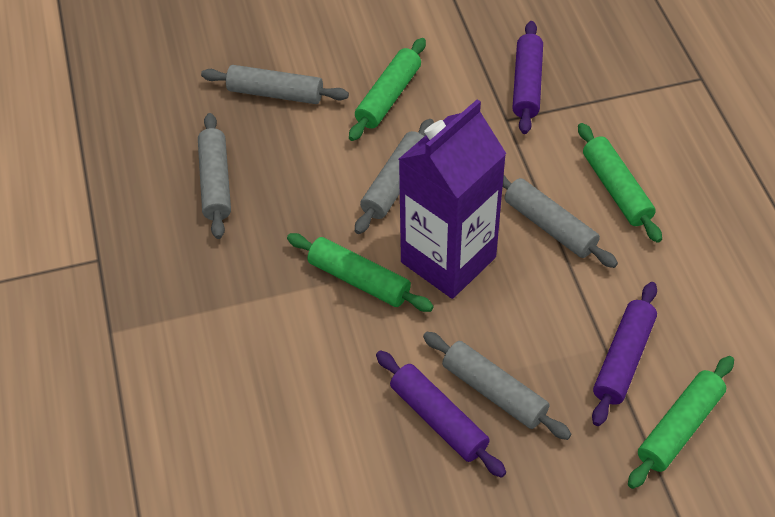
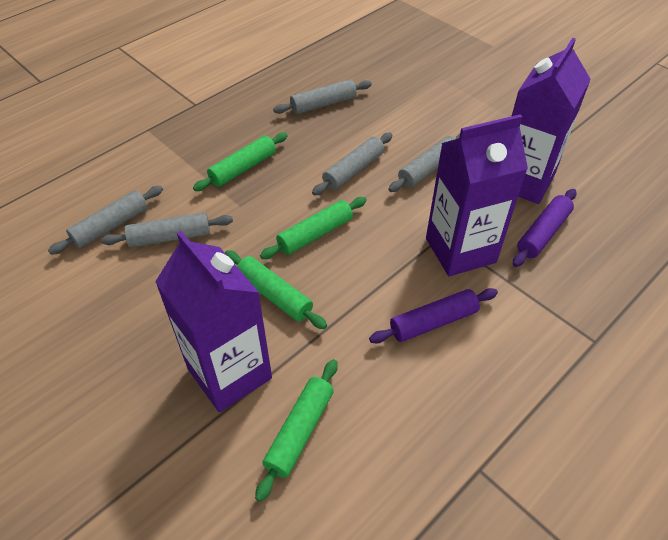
purple carton: 1 -> 3
purple rolling pin: 3 -> 2

